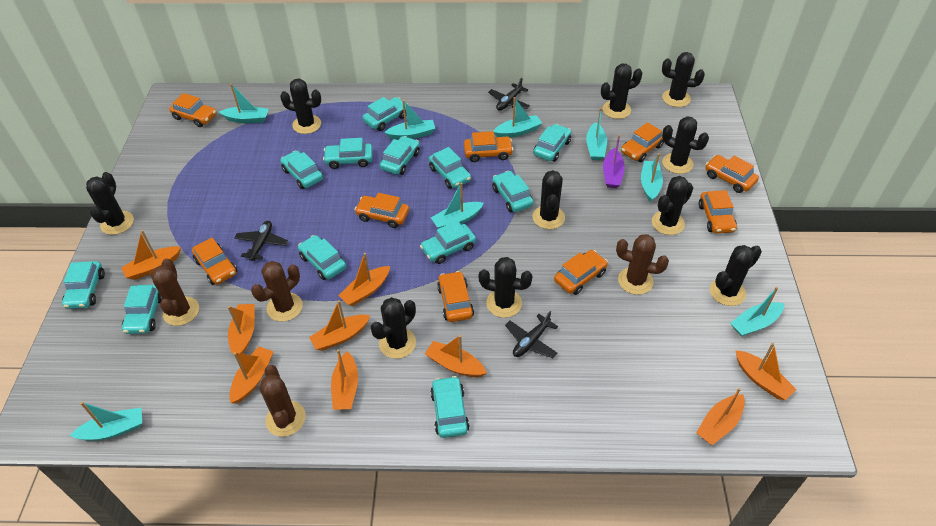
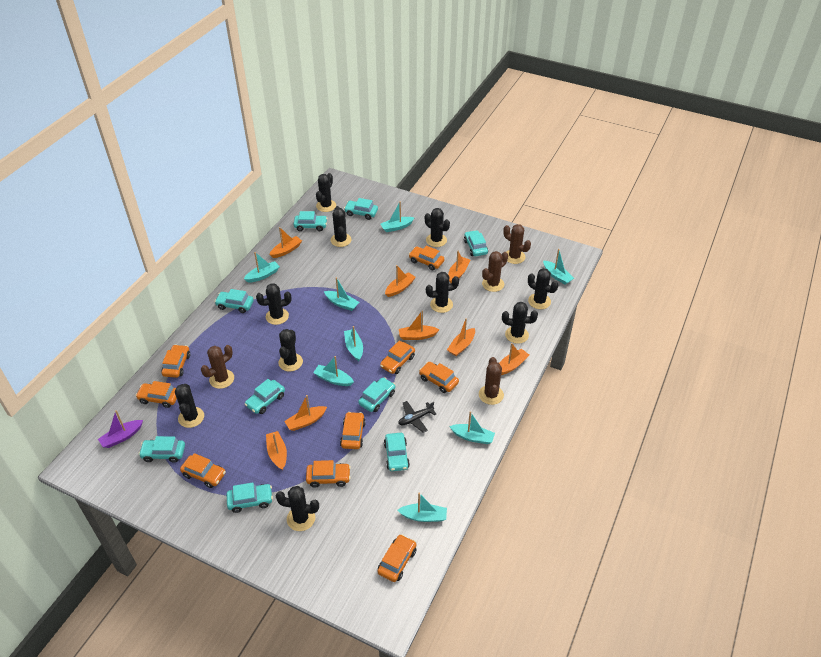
black plane: 3 -> 1
orange boat: 9 -> 8
turquoise car: 12 -> 9

